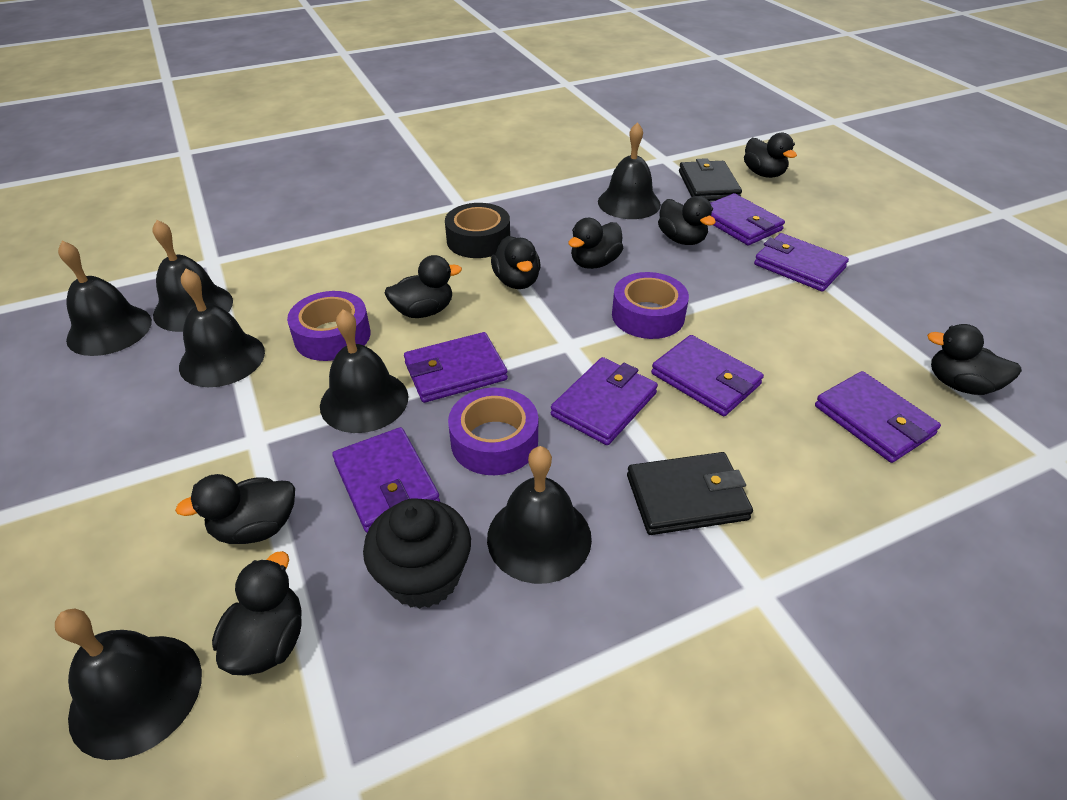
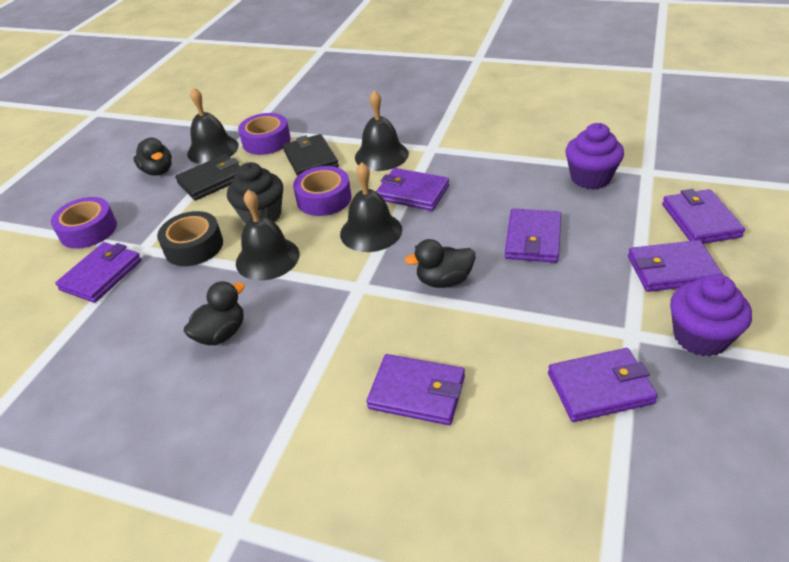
black bell: 7 -> 4
black duck: 8 -> 3
purple cupcake: 0 -> 2

